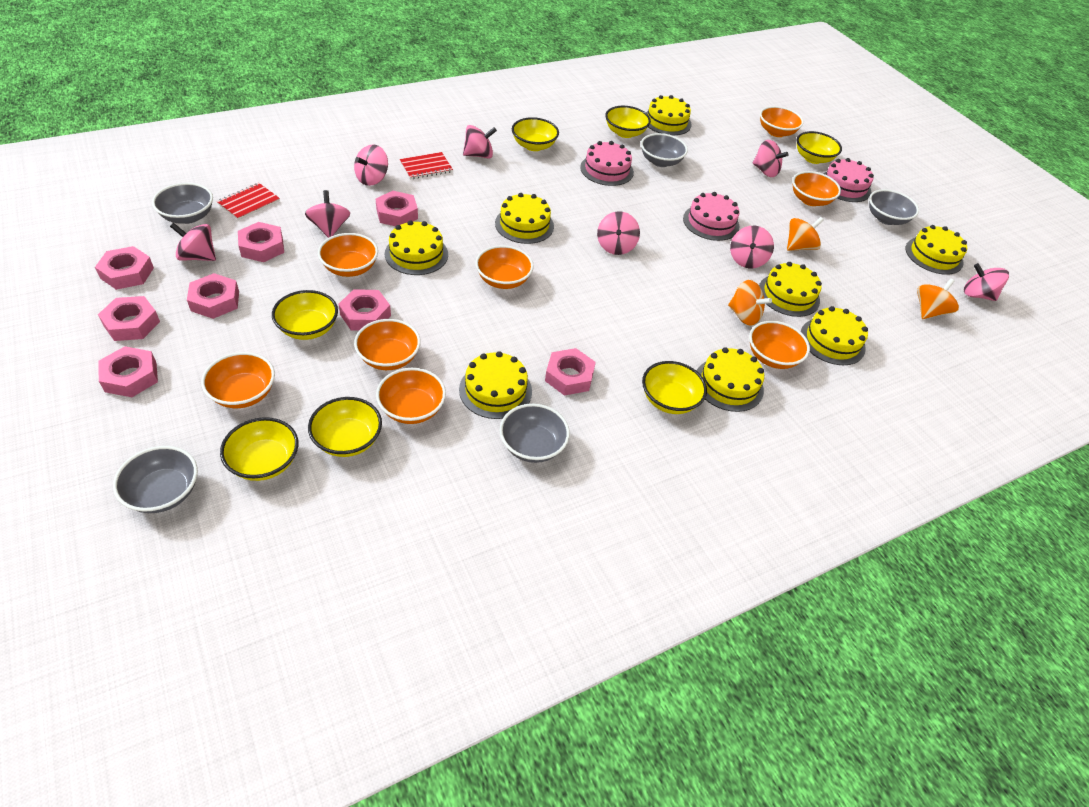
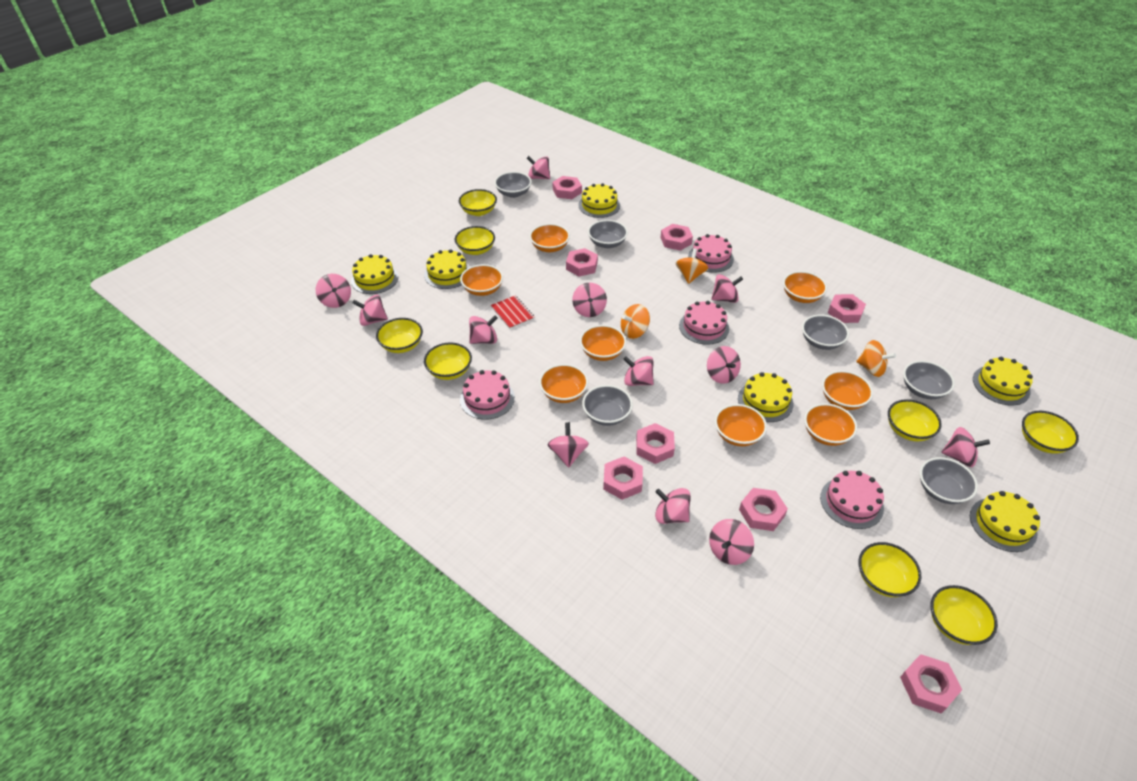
grey bowl: 5 -> 6
pink cake: 3 -> 4
pink spinning top: 8 -> 12
red notebook: 2 -> 1
yellow bowl: 7 -> 8
yellow cake: 8 -> 6

